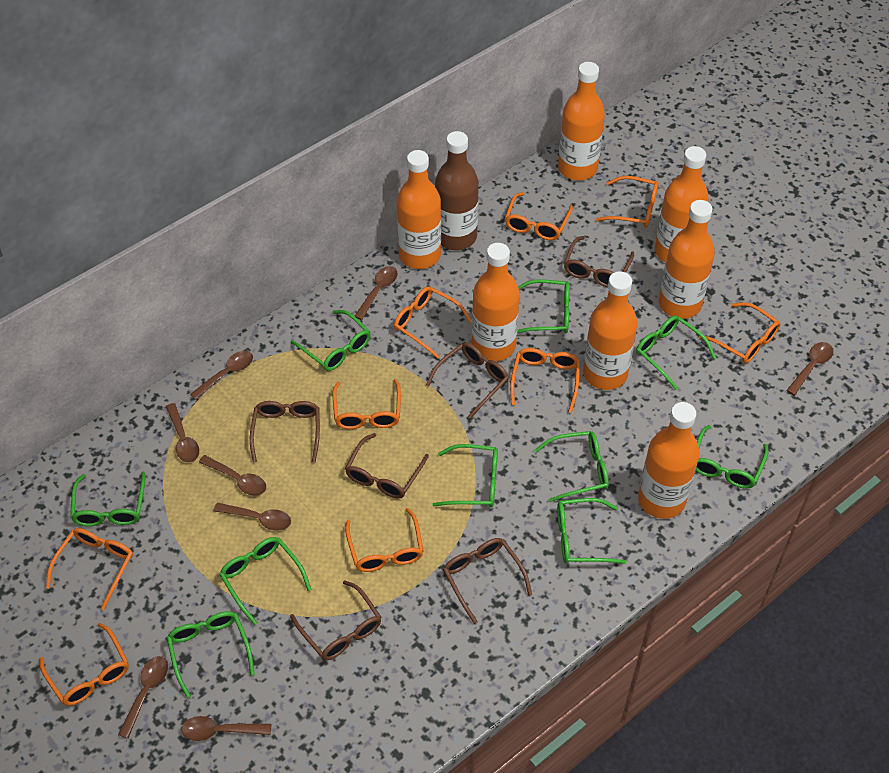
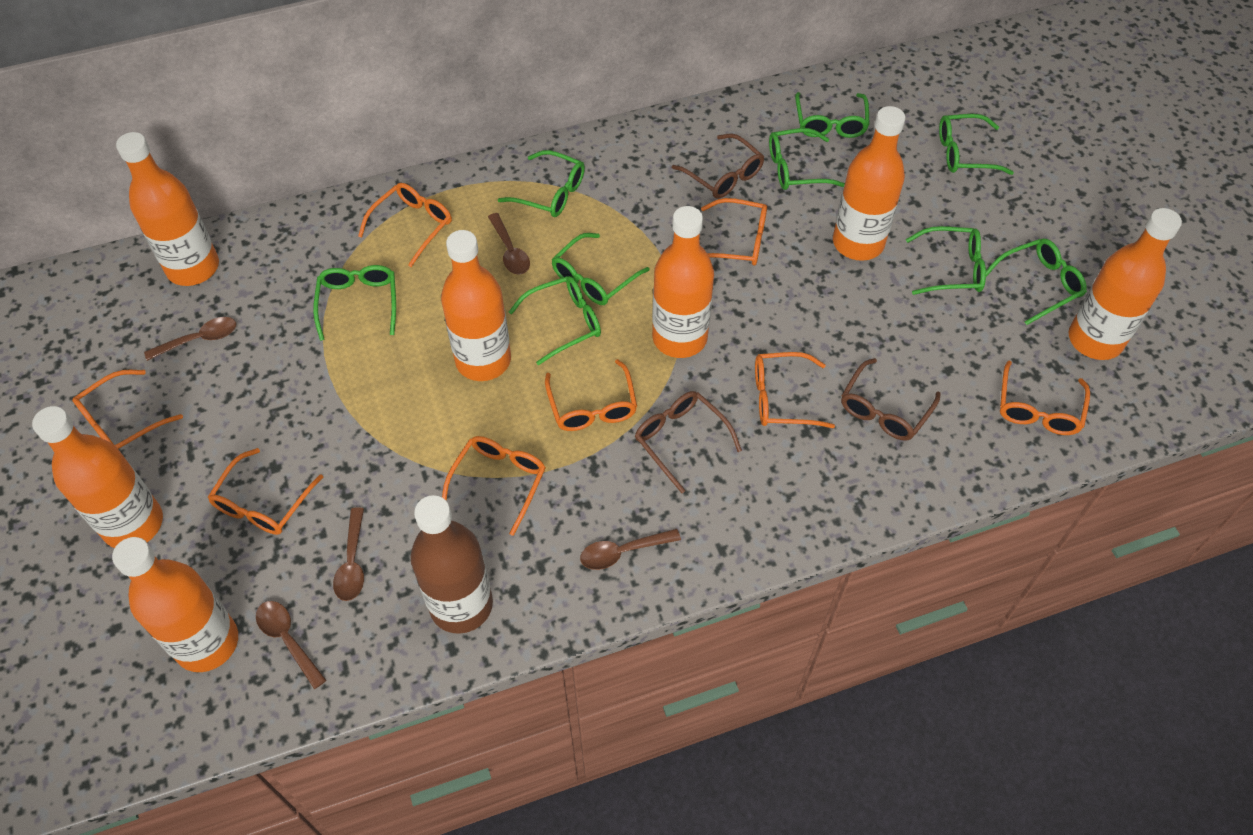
brown glasses: 6 -> 3
brown spoon: 8 -> 5
green glasses: 10 -> 9
orange glasses: 9 -> 8

